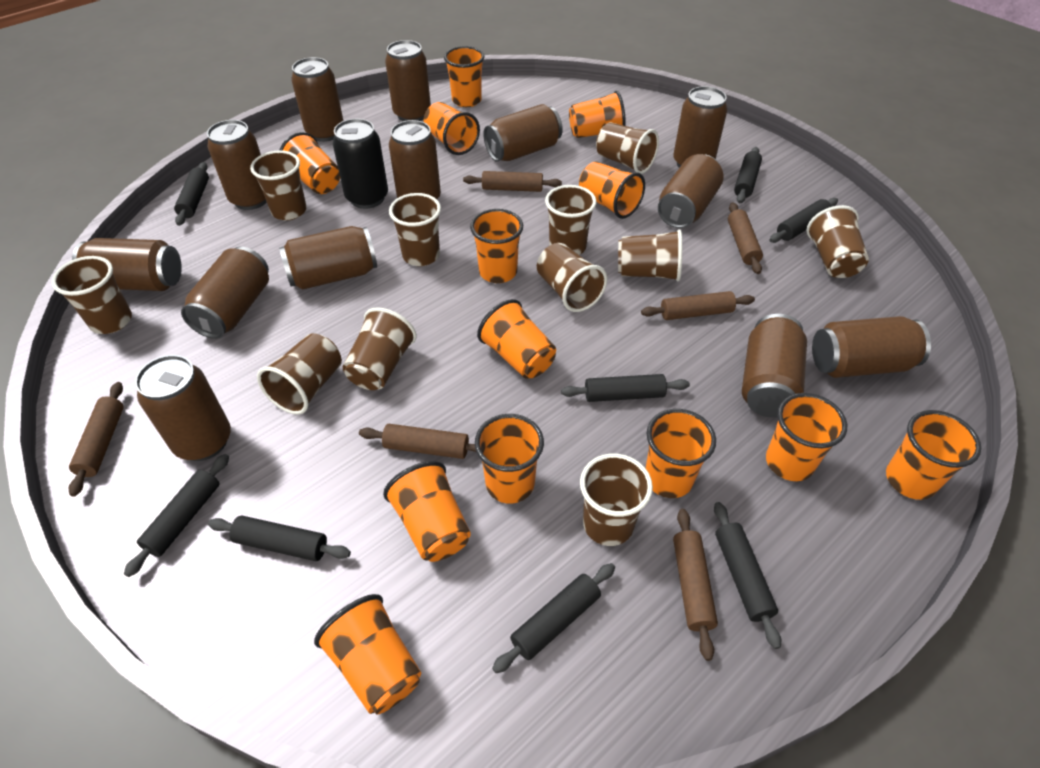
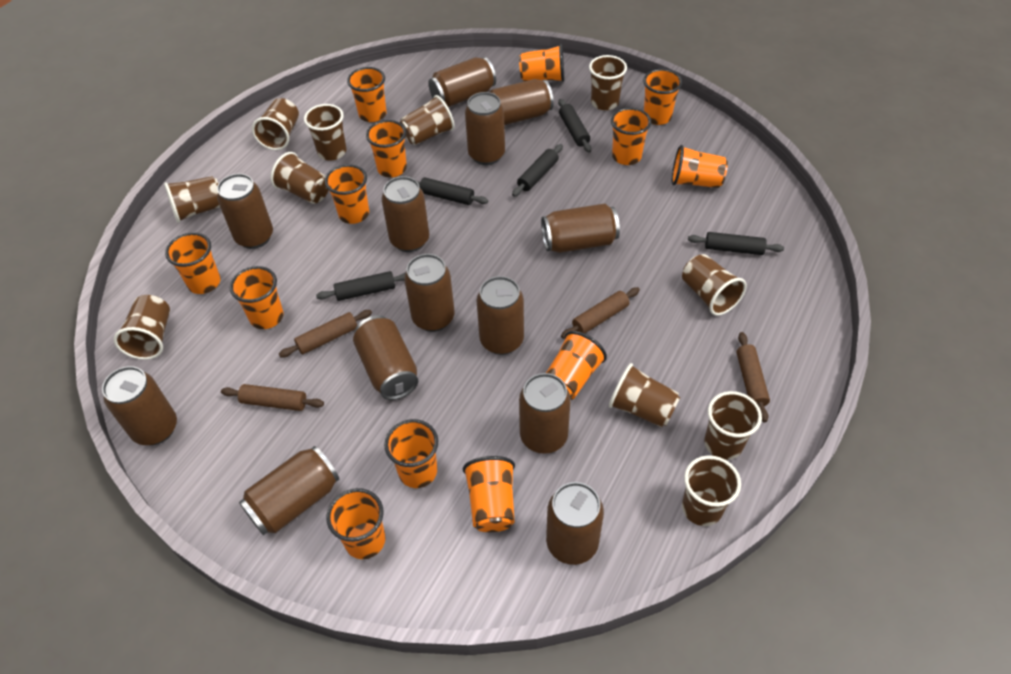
black can: 1 -> 0
black rolling pin: 8 -> 5
brown rolling pin: 6 -> 4

